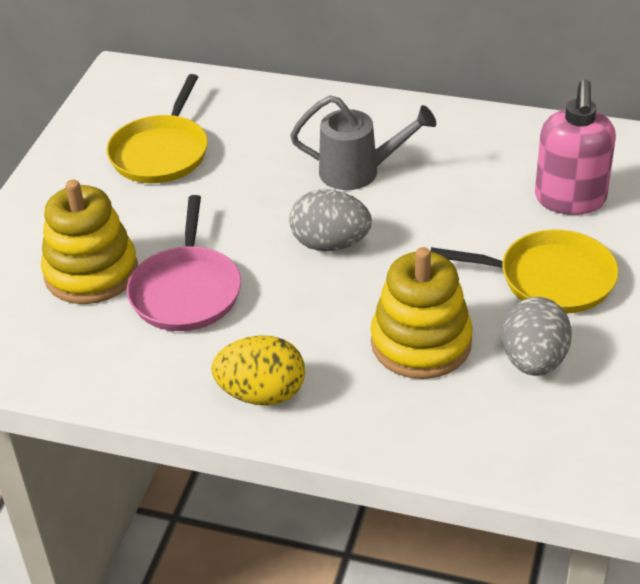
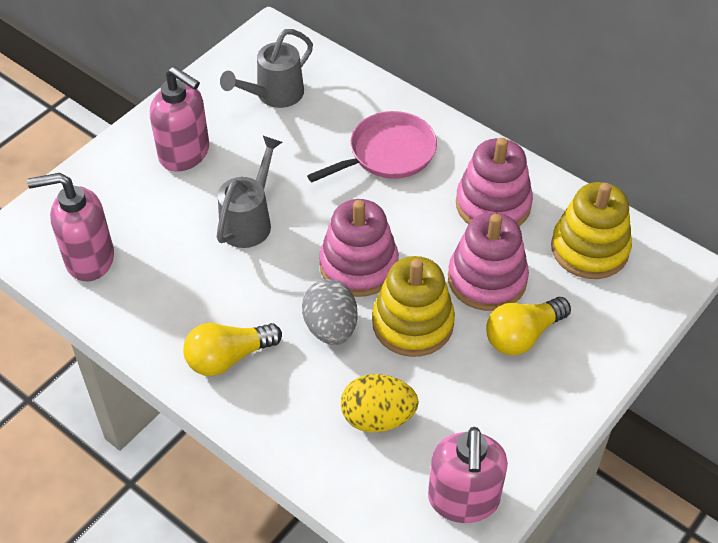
grey egg: 2 -> 1
grey watering can: 1 -> 2
pink soap dispenser: 1 -> 3
pink stacking toy: 0 -> 3
yellow light bulb: 0 -> 2
yellow pan: 2 -> 0

